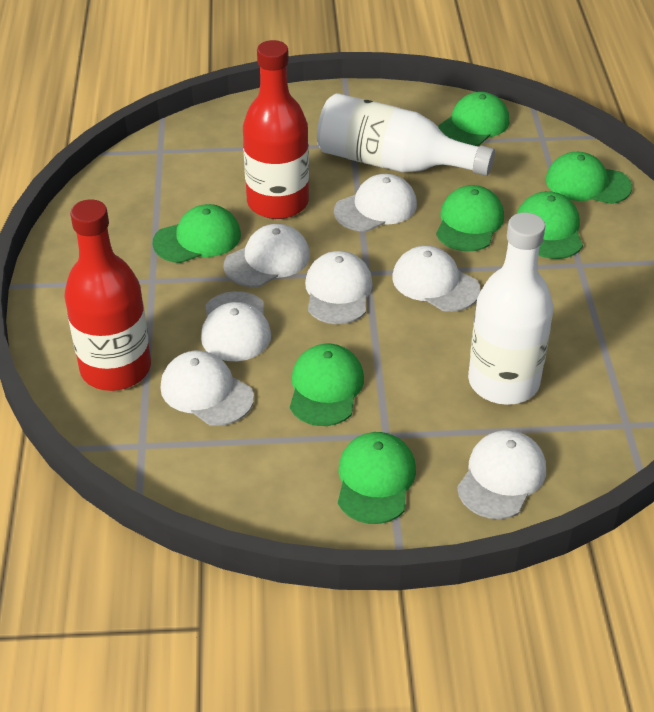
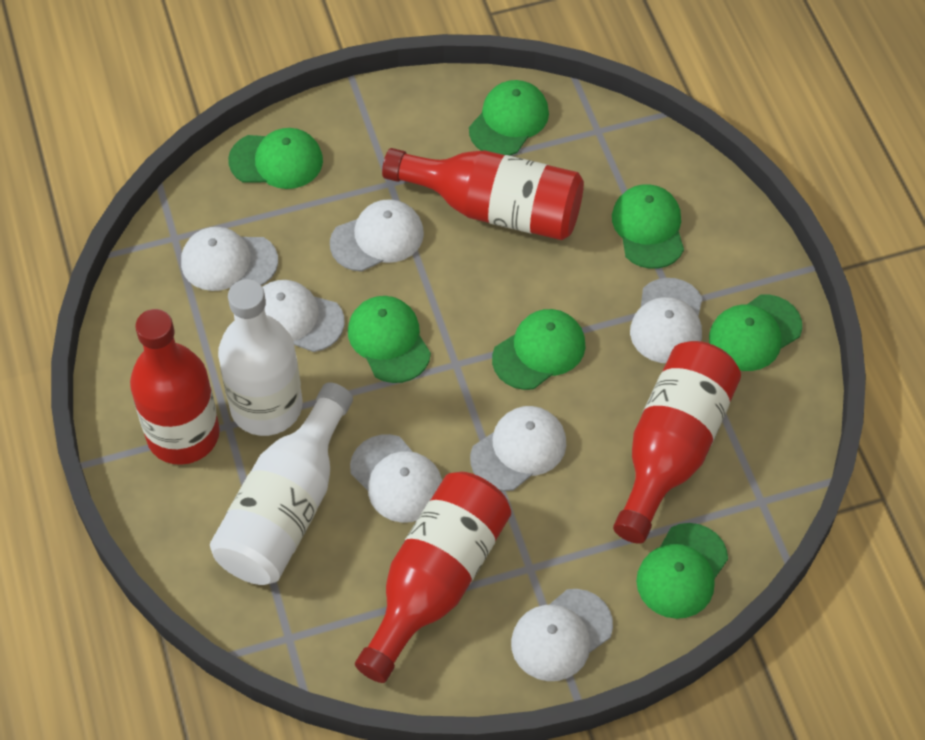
red bottle: 2 -> 4

